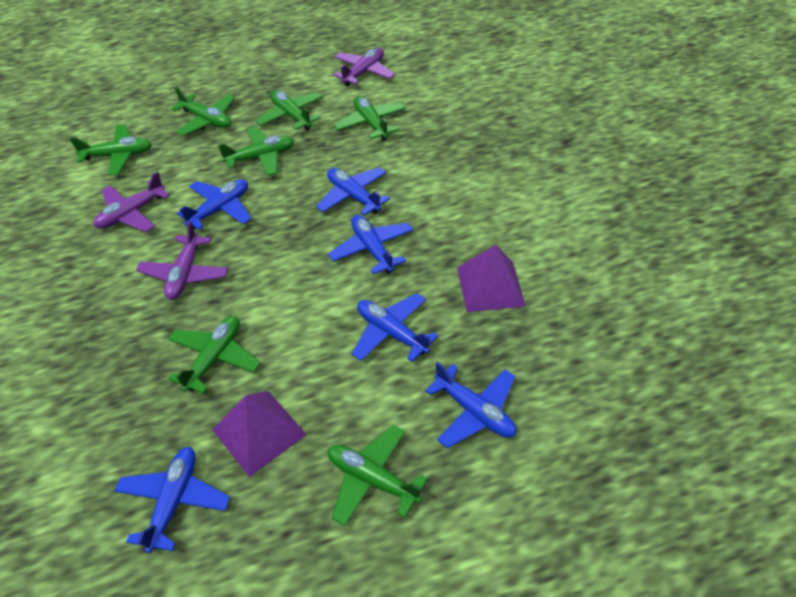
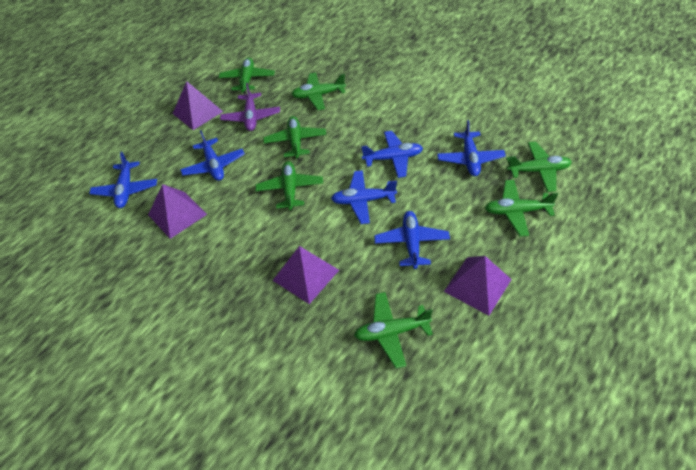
purple plane: 3 -> 1
purple pyramid: 2 -> 4

